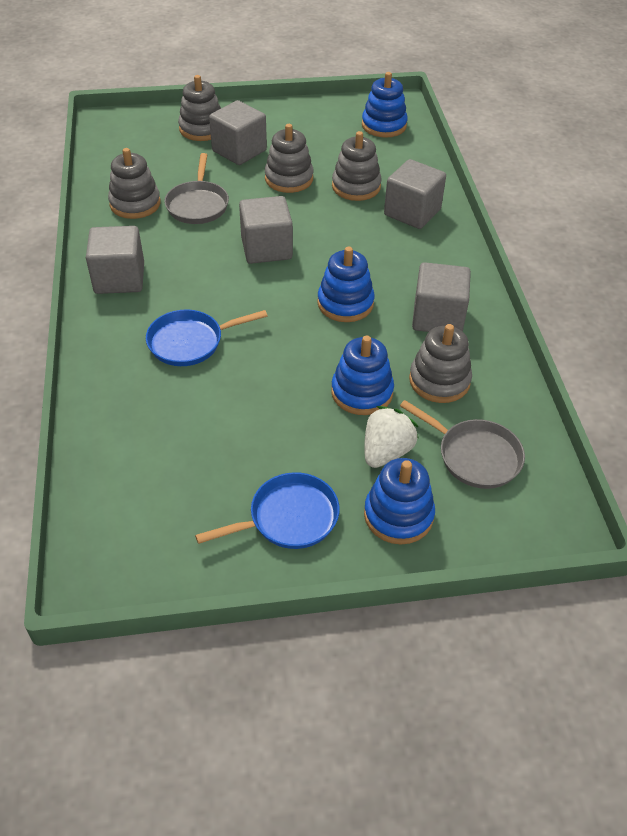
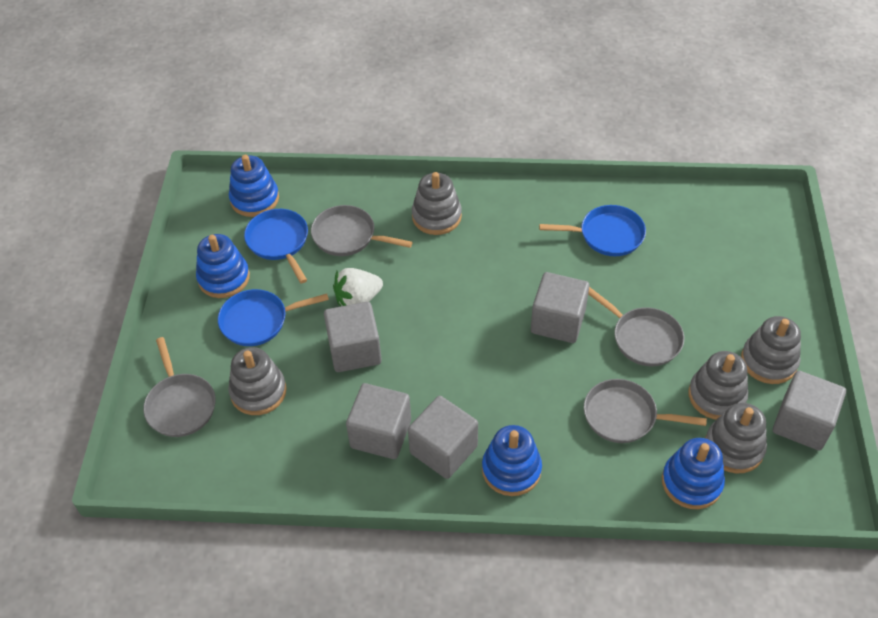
blue pan: 2 -> 3
grey pan: 2 -> 4

